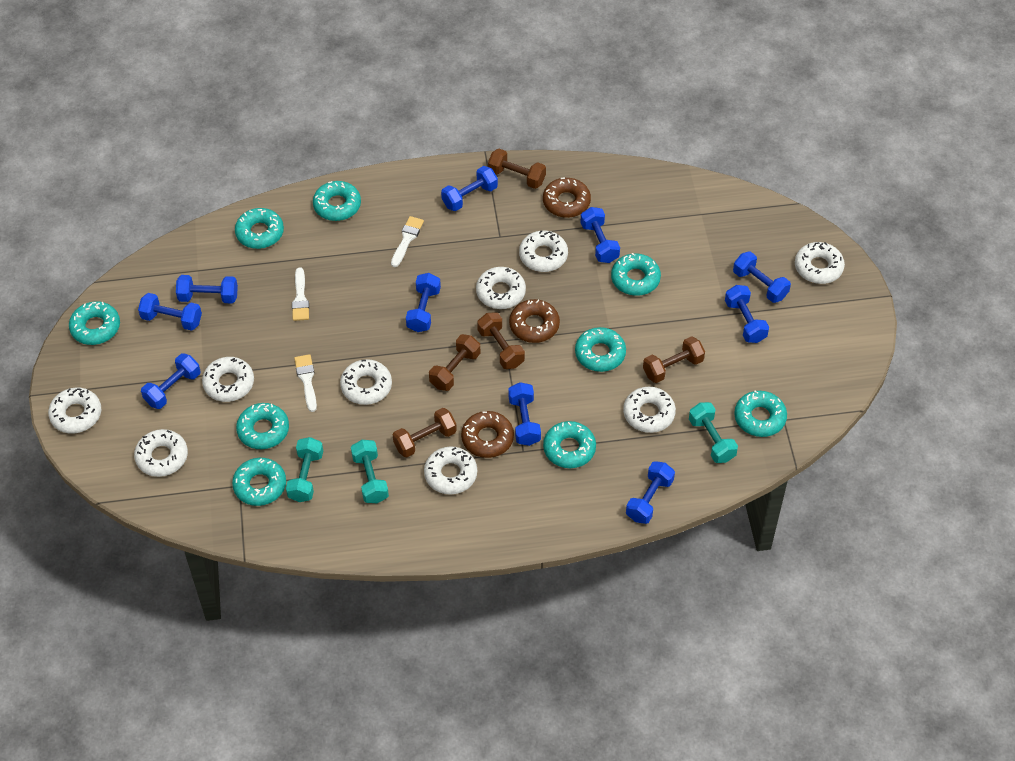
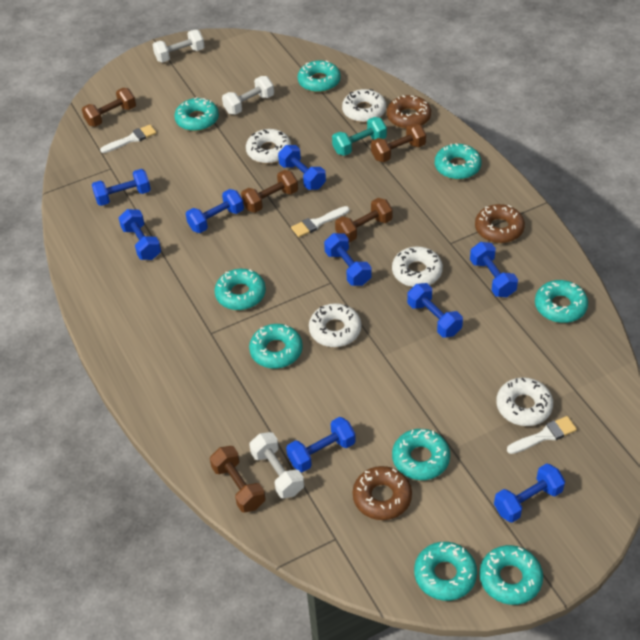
blue dumbbell: 10 -> 9
turquoise dumbbell: 3 -> 1
white donut: 9 -> 5
white dumbbell: 0 -> 3

